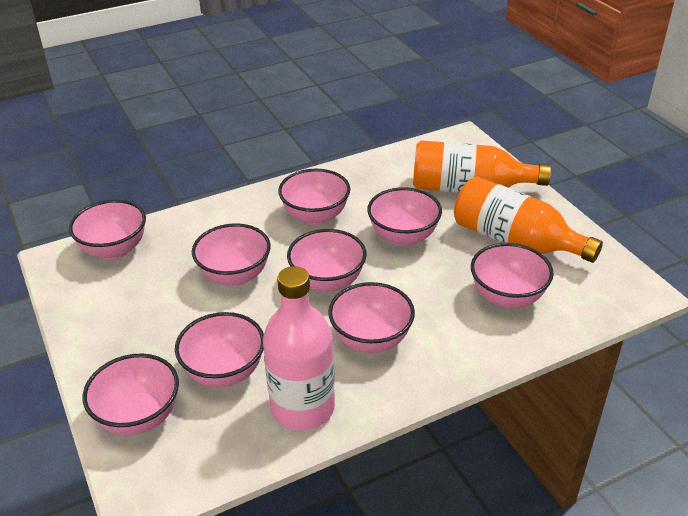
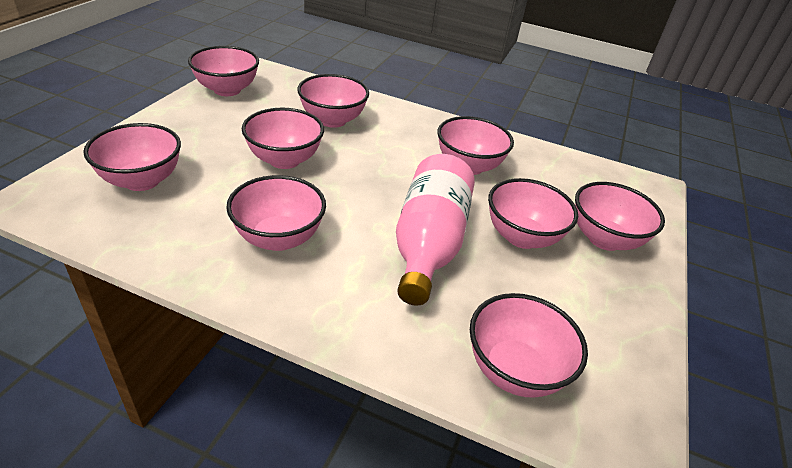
orange bottle: 2 -> 0

